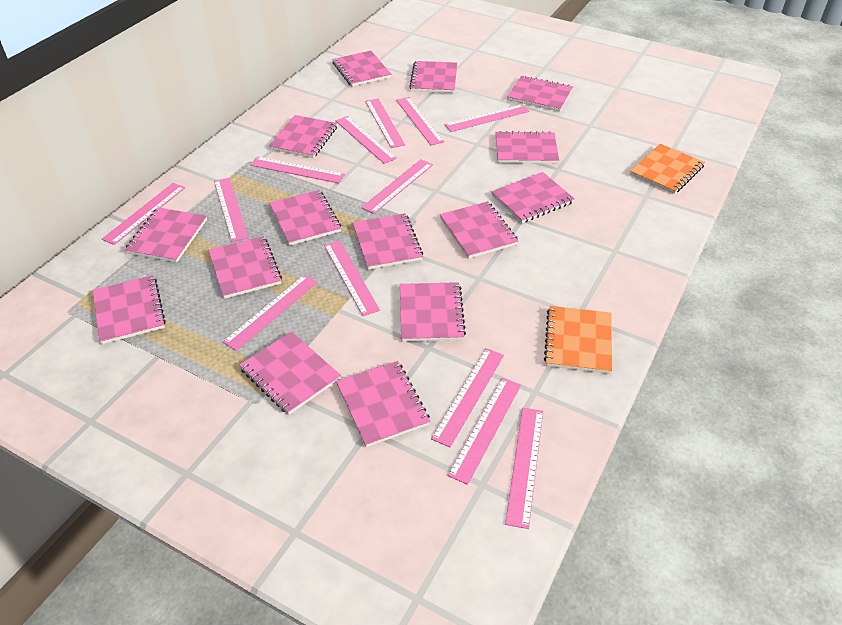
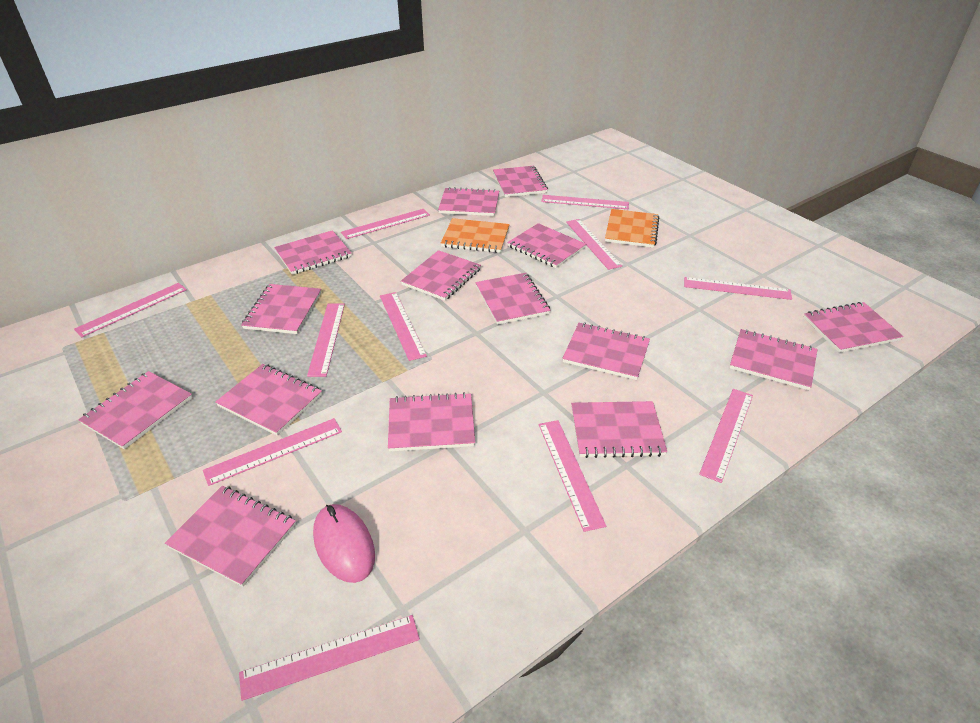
pink mouse: 0 -> 1
pink ruler: 13 -> 11

